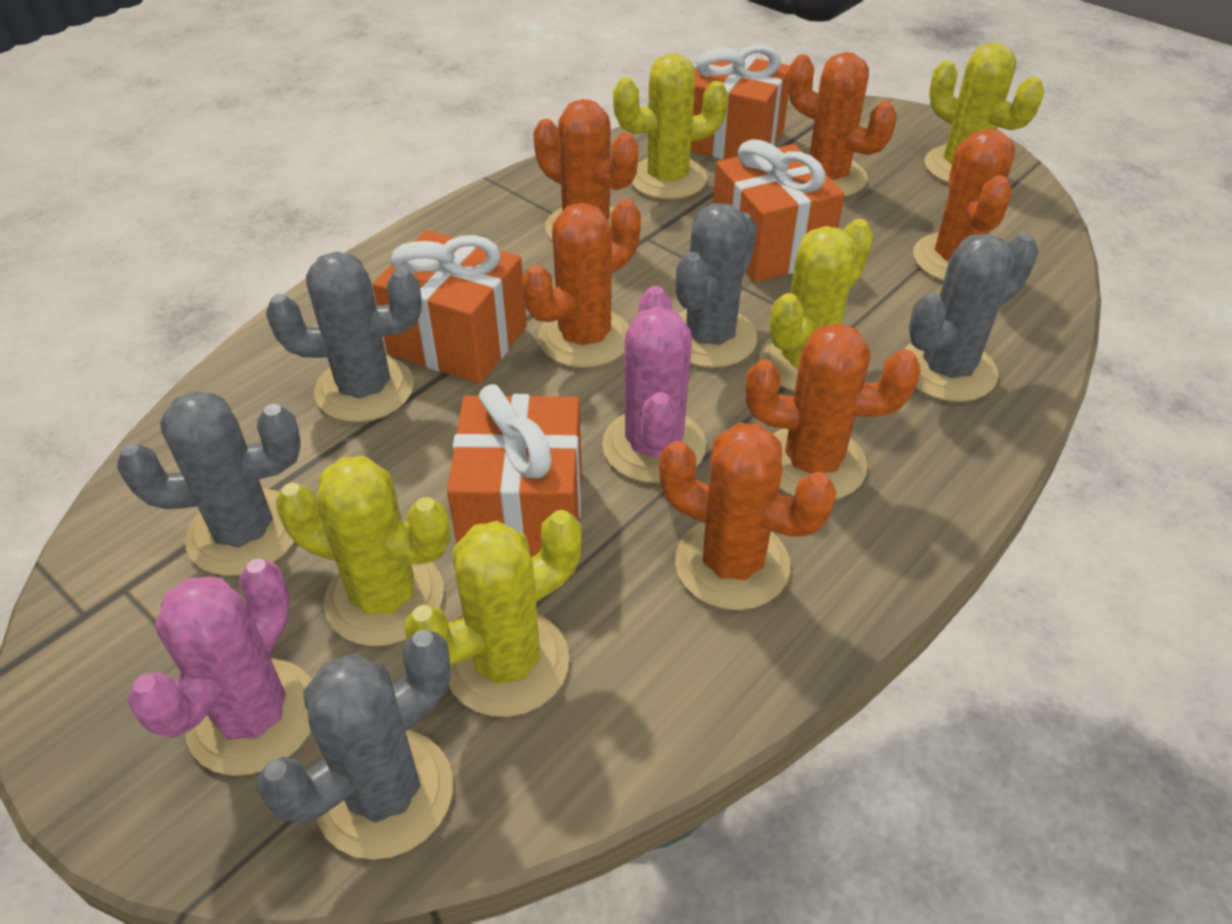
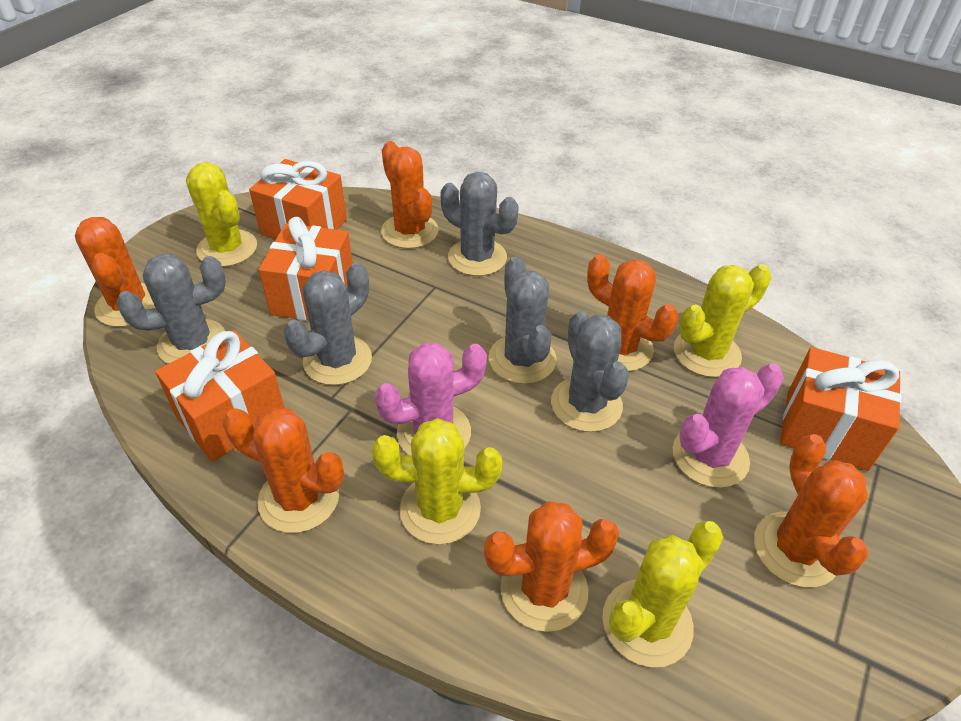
yellow cactus: 5 -> 4

